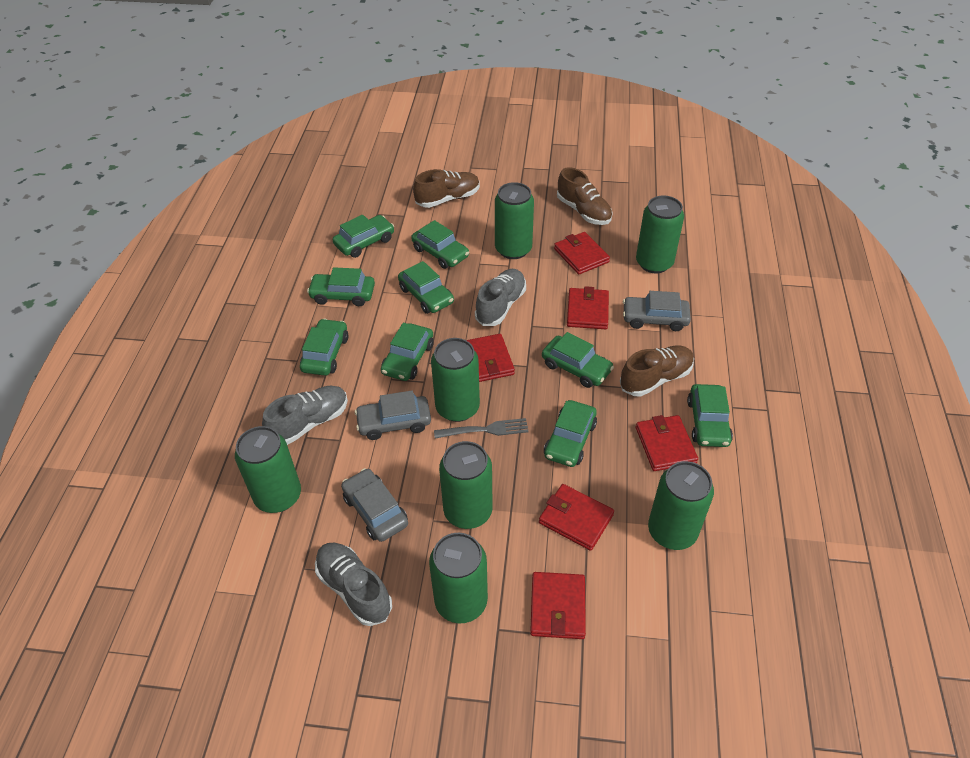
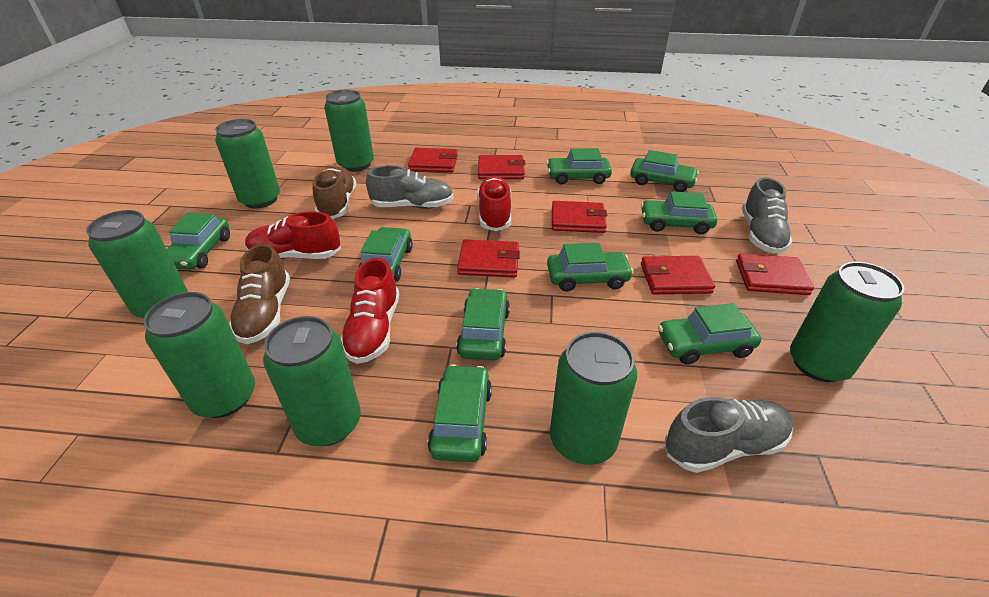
brown shoe: 3 -> 2
grey car: 3 -> 0
grey fork: 1 -> 0
red shoe: 0 -> 3

